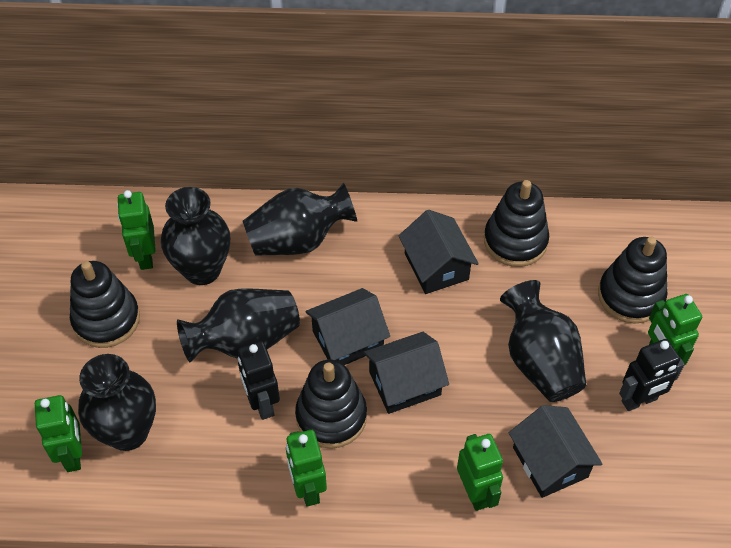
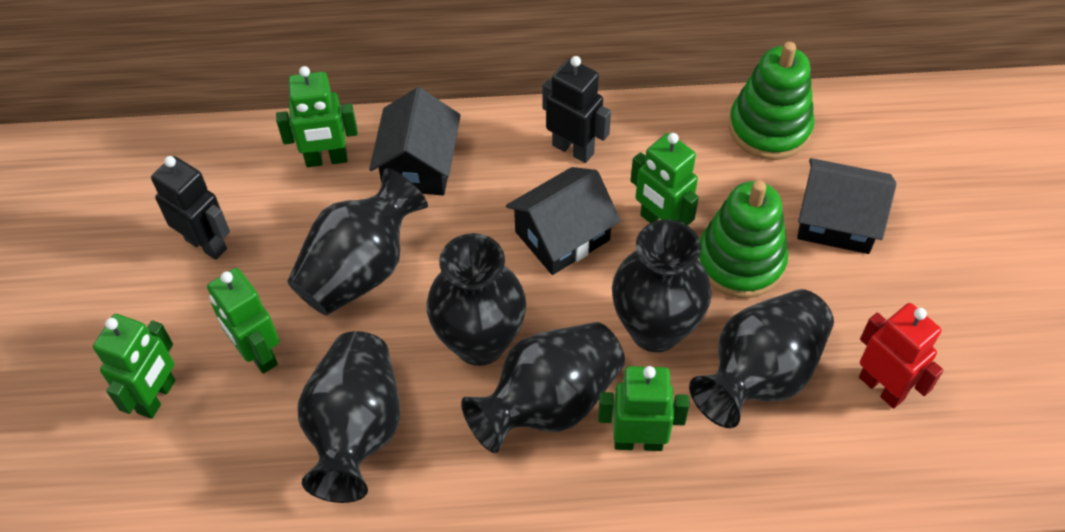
black house: 4 -> 3
black stacking toy: 4 -> 0
black vase: 5 -> 6
green stacking toy: 0 -> 2
red robot: 0 -> 1

